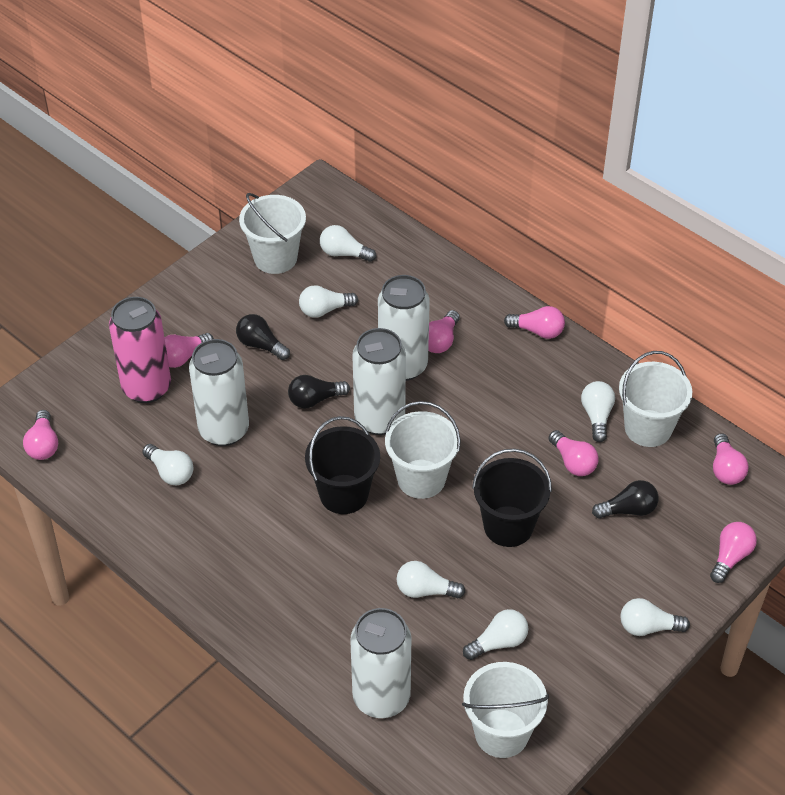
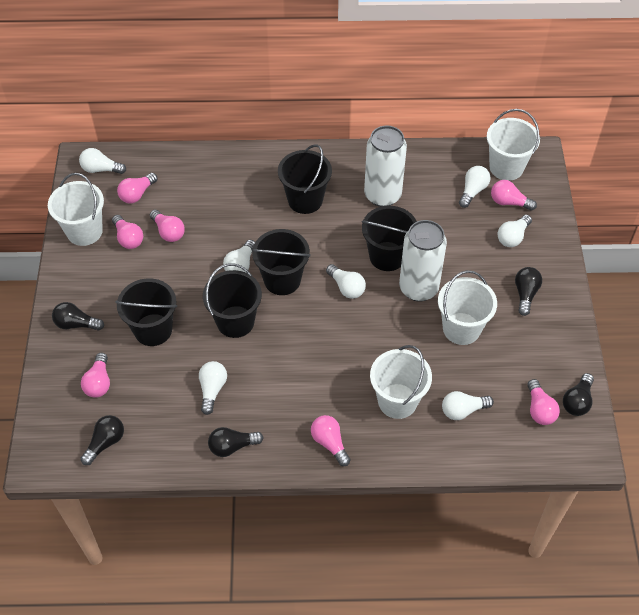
black bucket: 2 -> 5
black light bulb: 3 -> 5
pink can: 1 -> 0
white can: 4 -> 2

